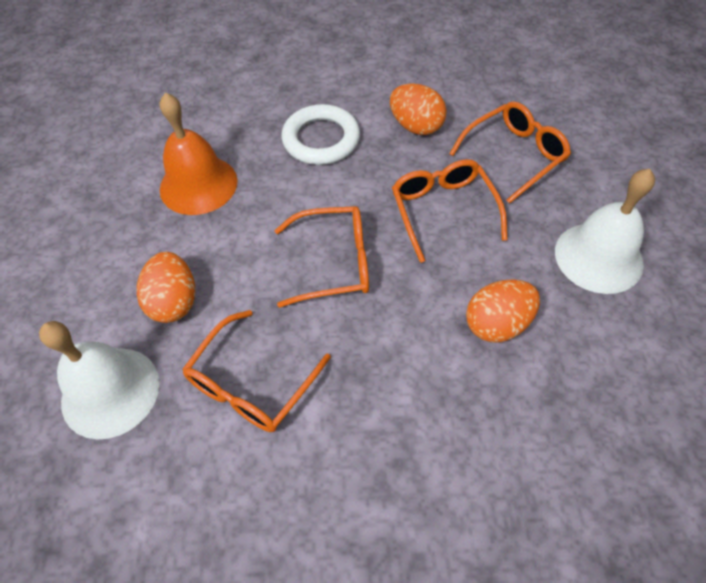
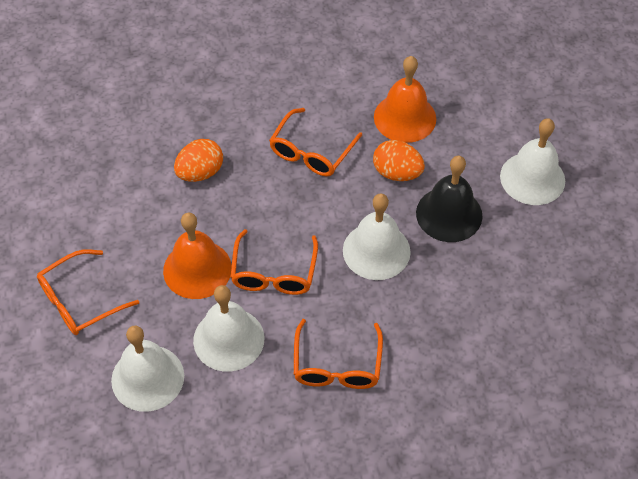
black bell: 0 -> 1
orange bell: 1 -> 2
orange egg: 3 -> 2
white bell: 2 -> 4
white ring: 1 -> 0

